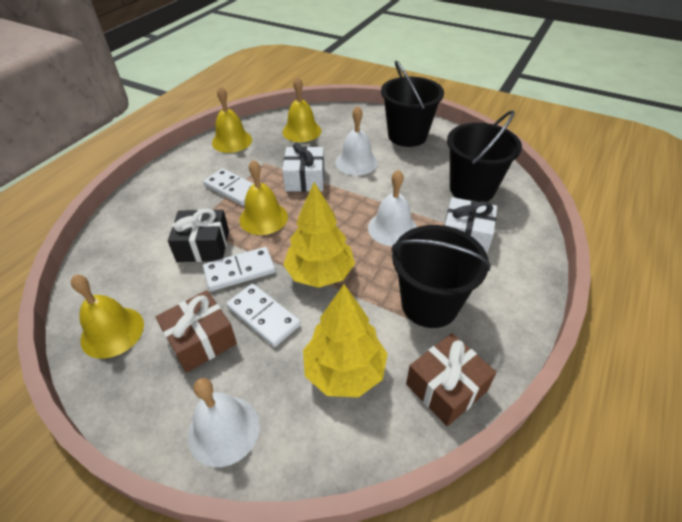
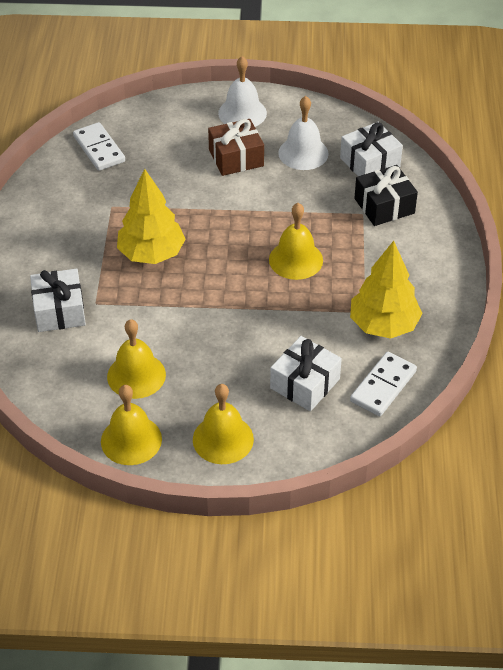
black bucket: 3 -> 0
brown gift: 2 -> 1
white bell: 3 -> 2
white domino: 3 -> 2
white gift: 2 -> 3

